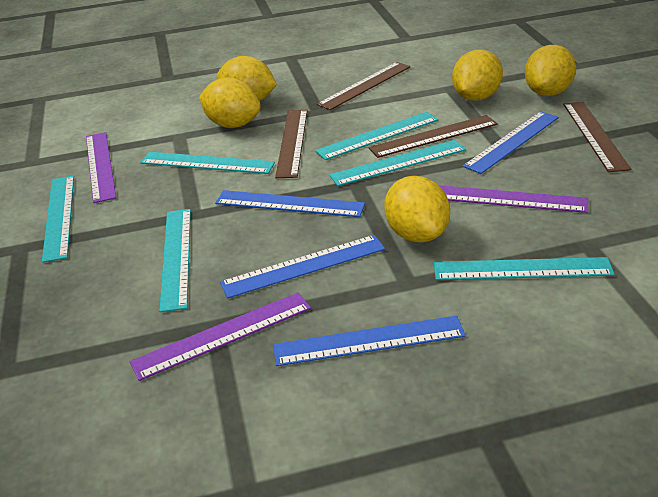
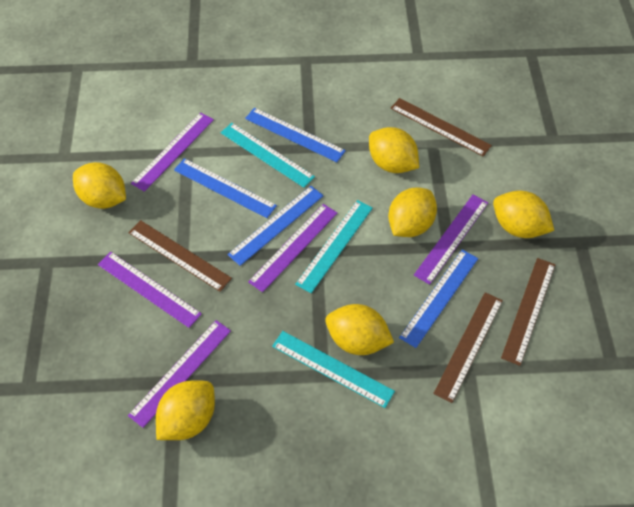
purple ruler: 3 -> 5
turquoise ruler: 6 -> 3
yellow lemon: 5 -> 6

